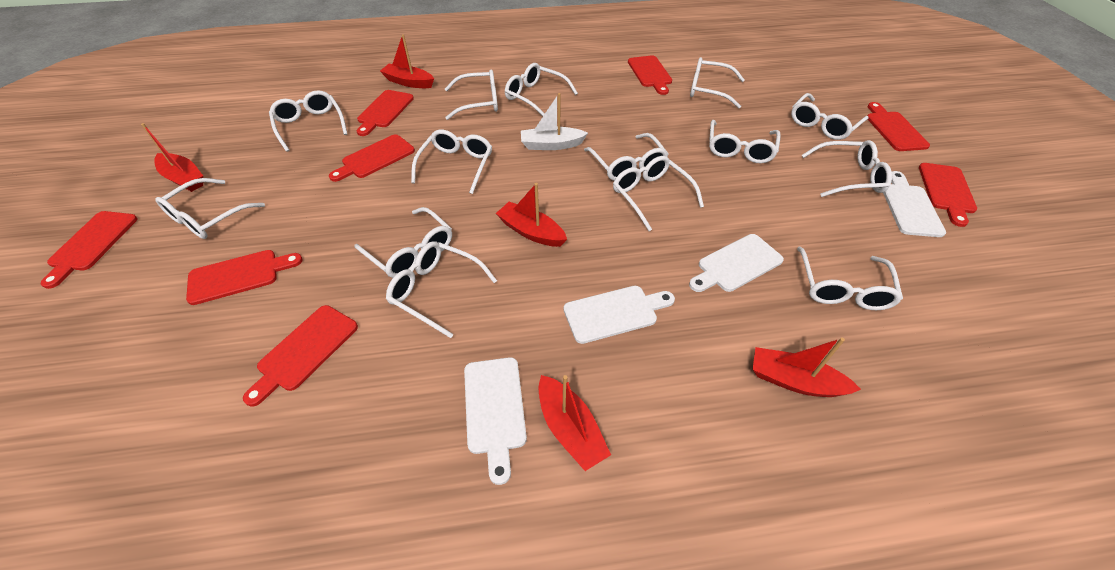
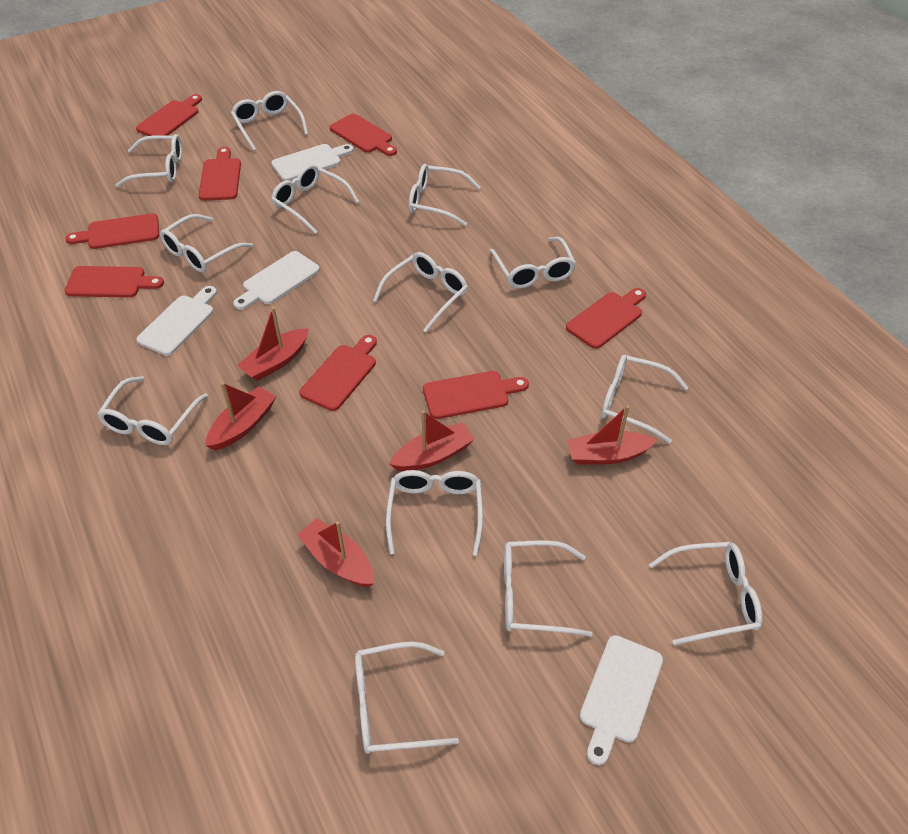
white boat: 1 -> 0
white glasses: 14 -> 13

